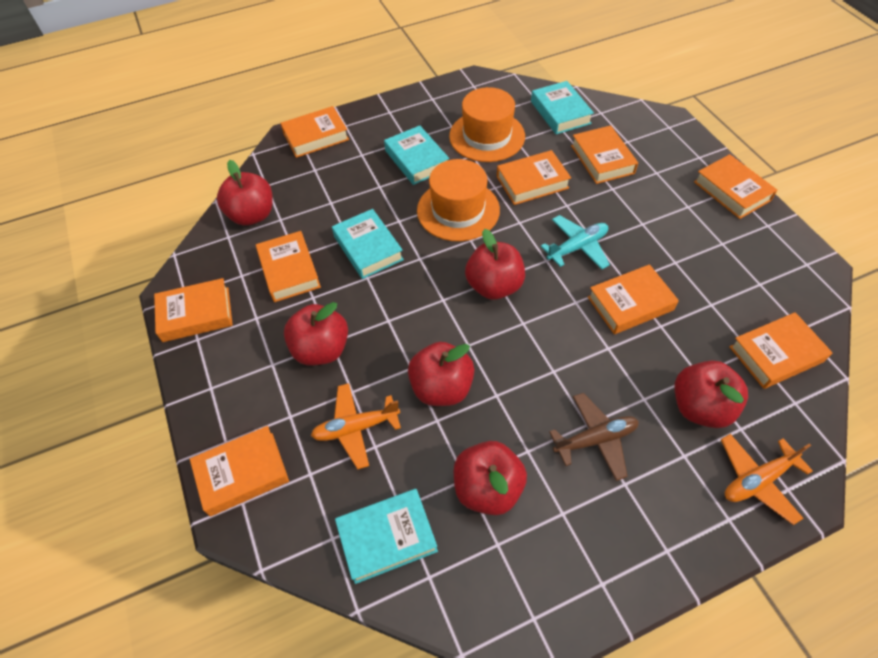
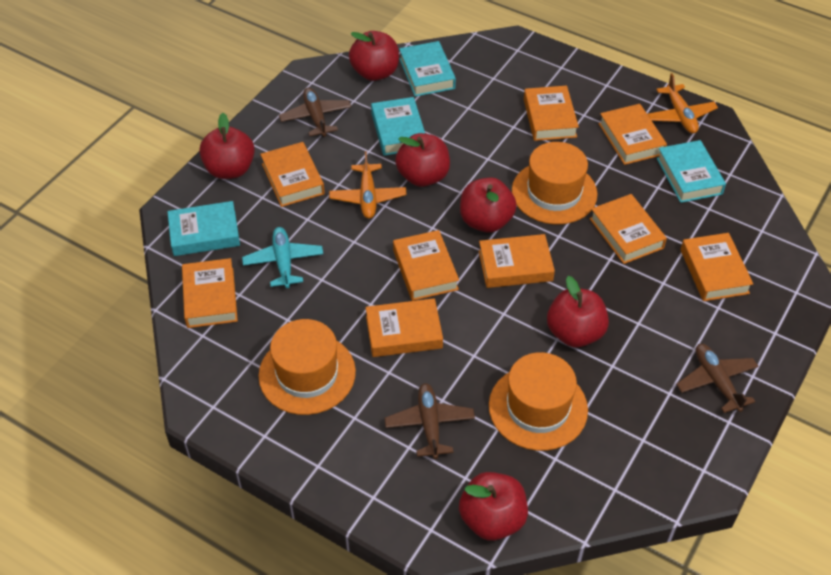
brown plane: 1 -> 3
orange hat: 2 -> 3

